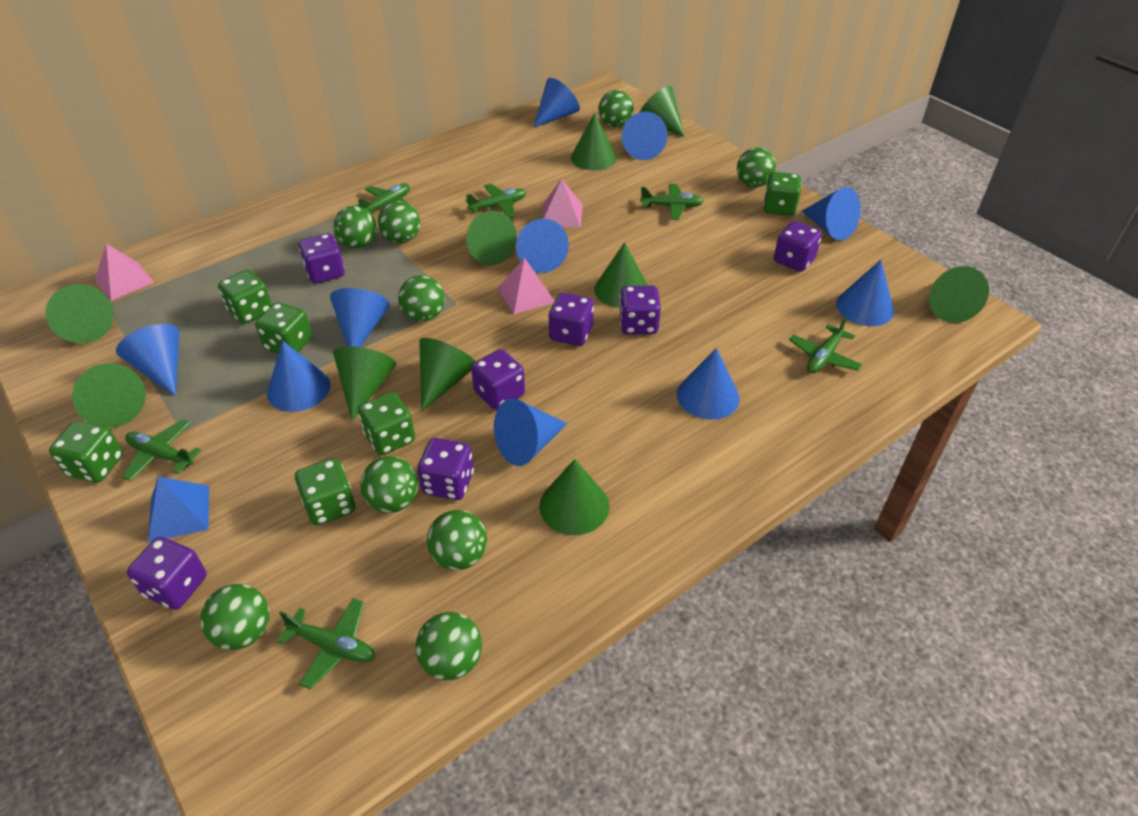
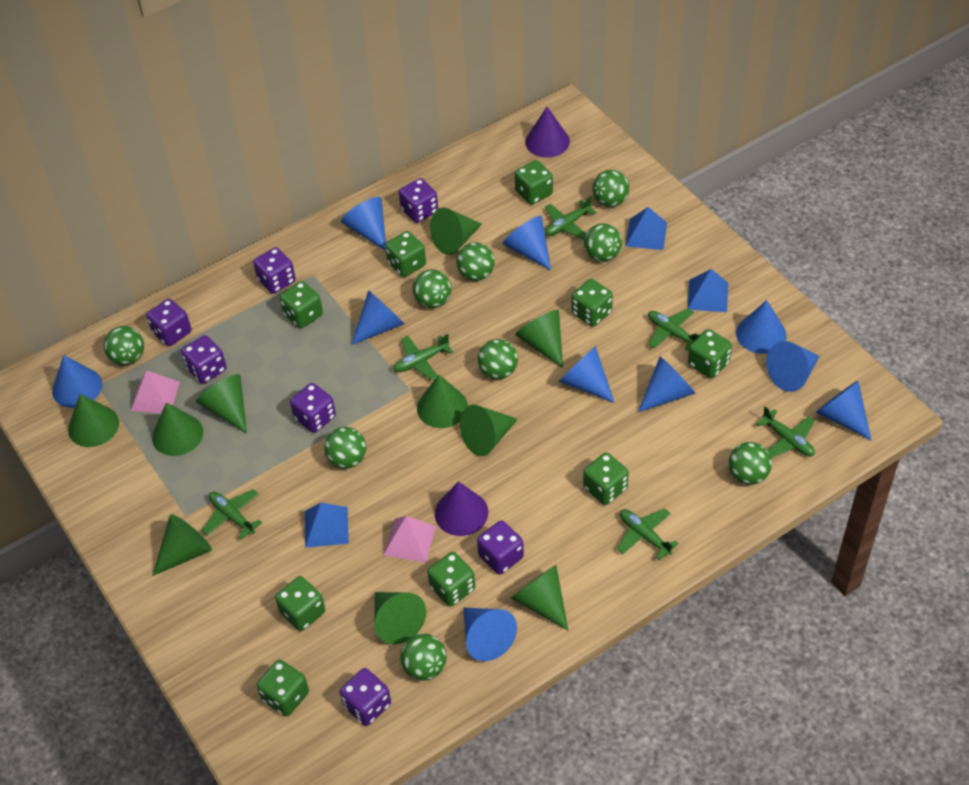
blue pyramid: 1 -> 3
green dice: 6 -> 9
pink pyramid: 3 -> 2
purple cone: 0 -> 2

